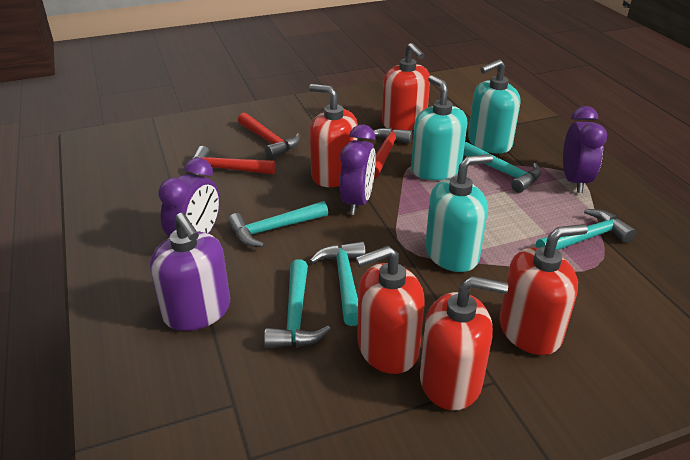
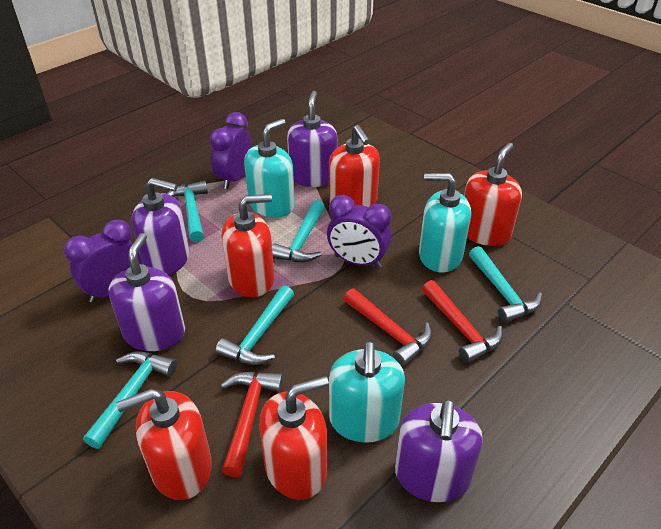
purple soap dispenser: 1 -> 4

